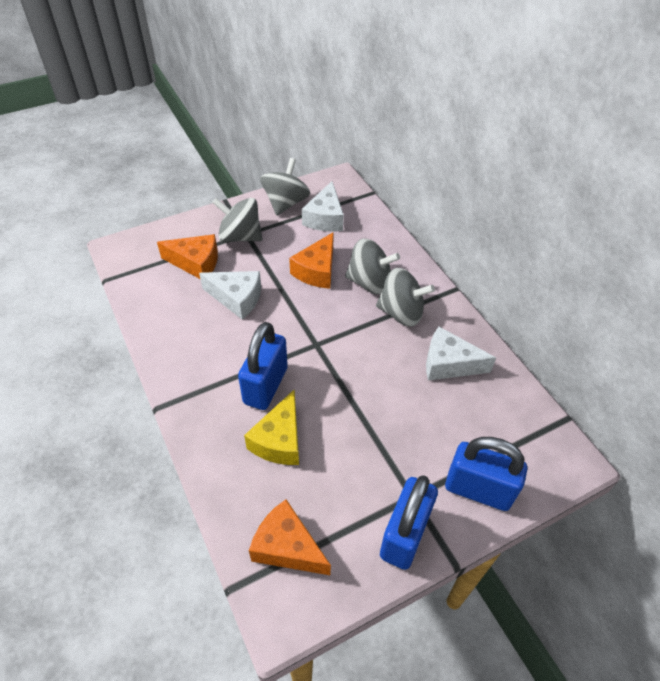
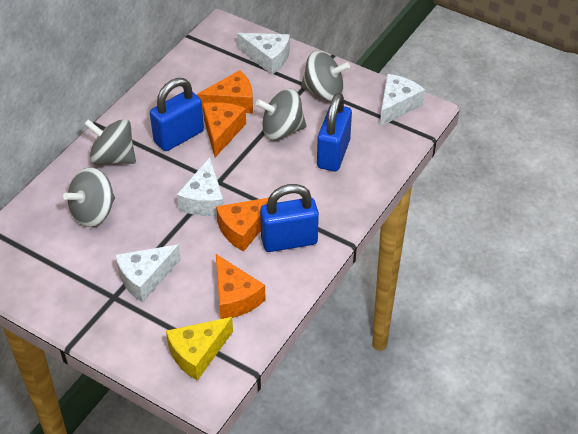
orange cheese: 3 -> 4
white cheese: 3 -> 4

